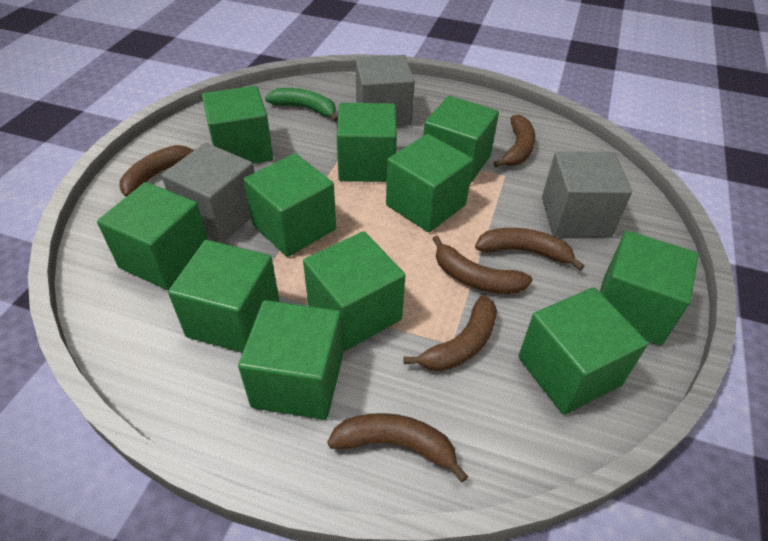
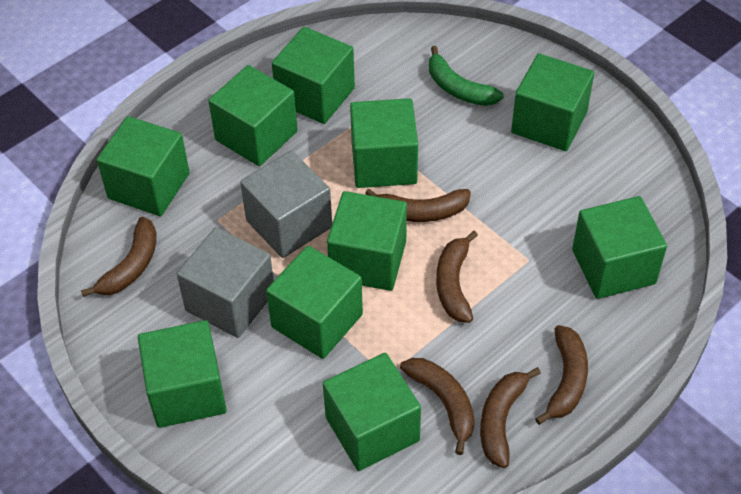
green cube: 11 -> 10
grey cube: 3 -> 2

